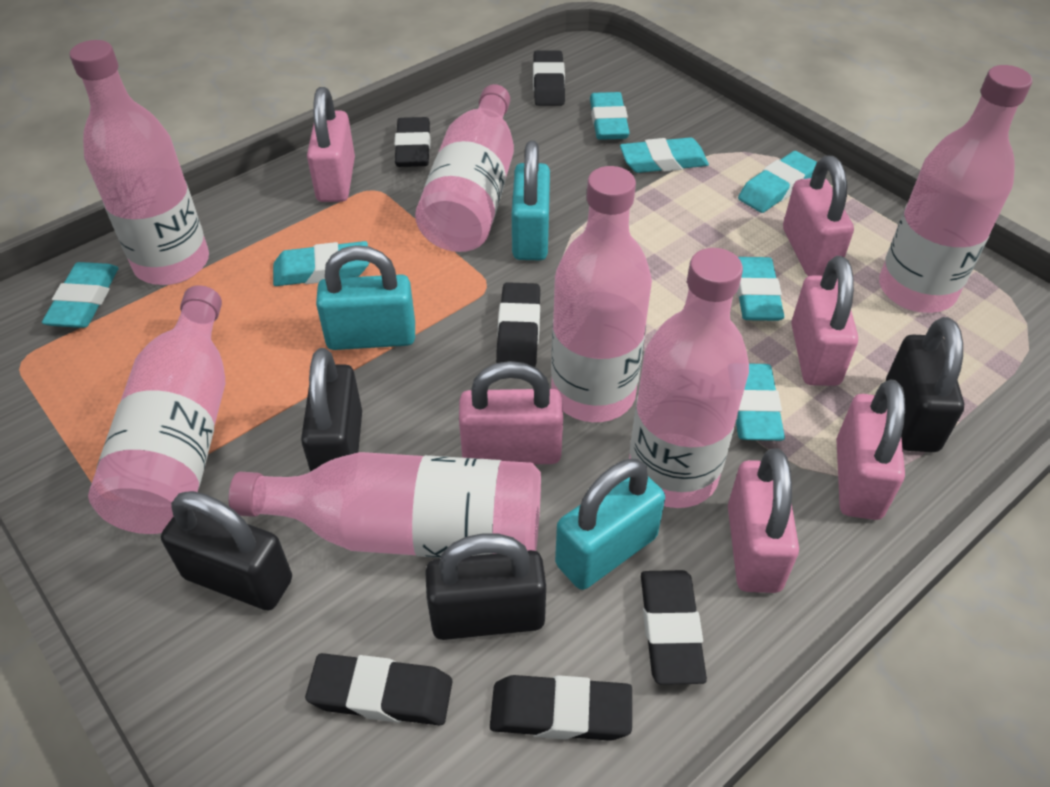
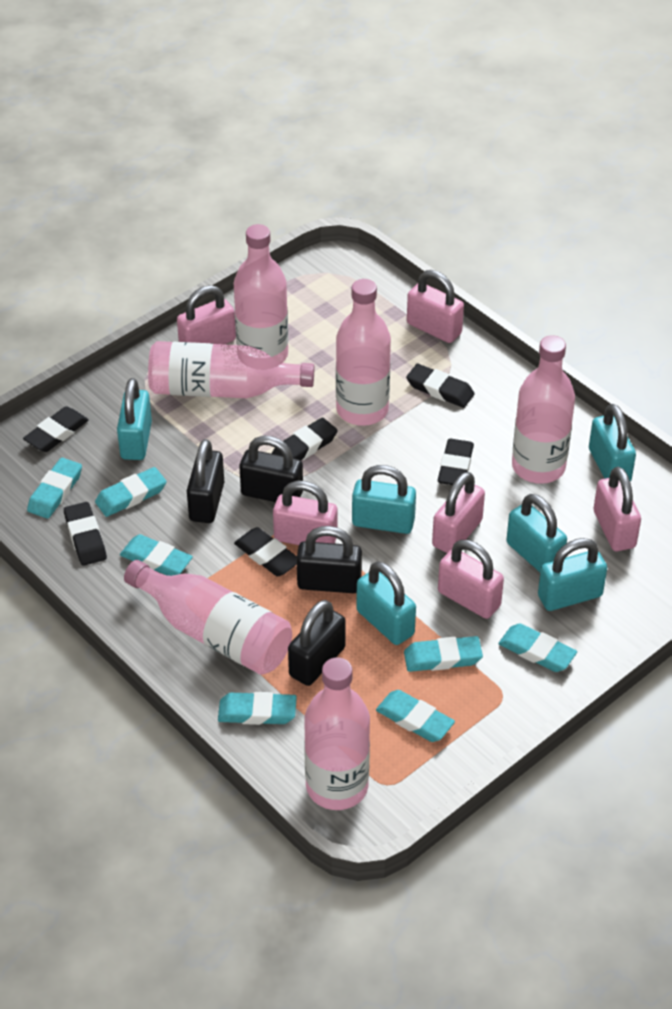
pink bottle: 7 -> 6
turquoise padlock: 3 -> 6

